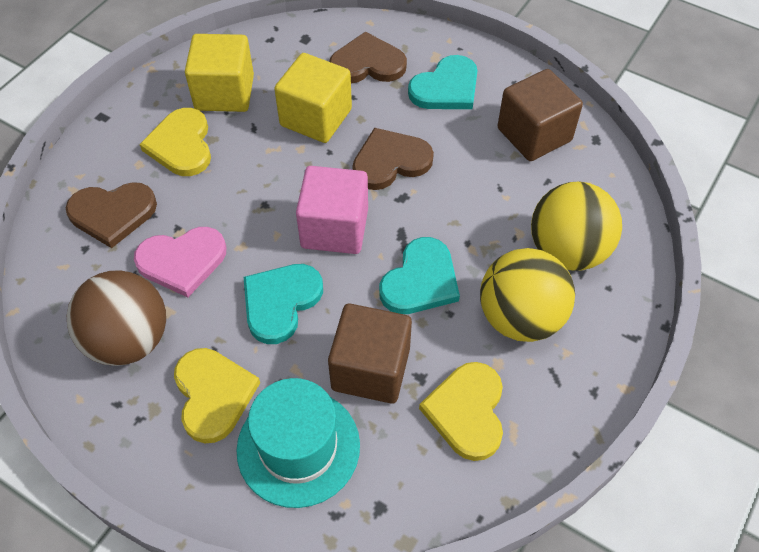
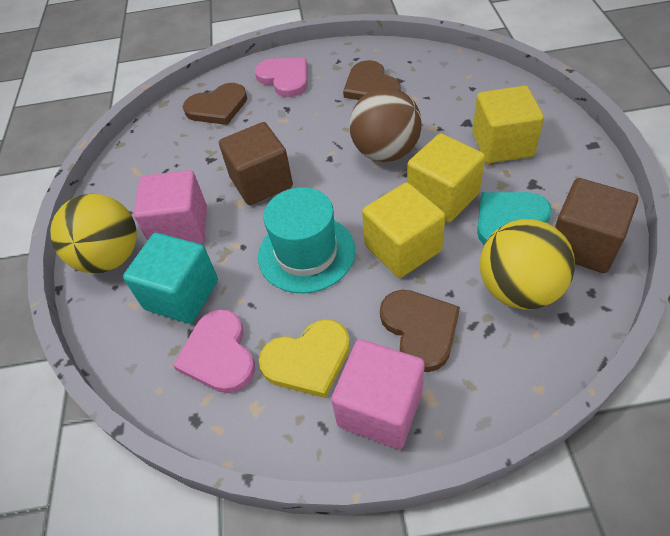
pink cube: 1 -> 2
pink heart: 1 -> 2
turquoise cube: 0 -> 1
turquoise heart: 3 -> 1
yellow cube: 2 -> 3
yellow heart: 3 -> 1

